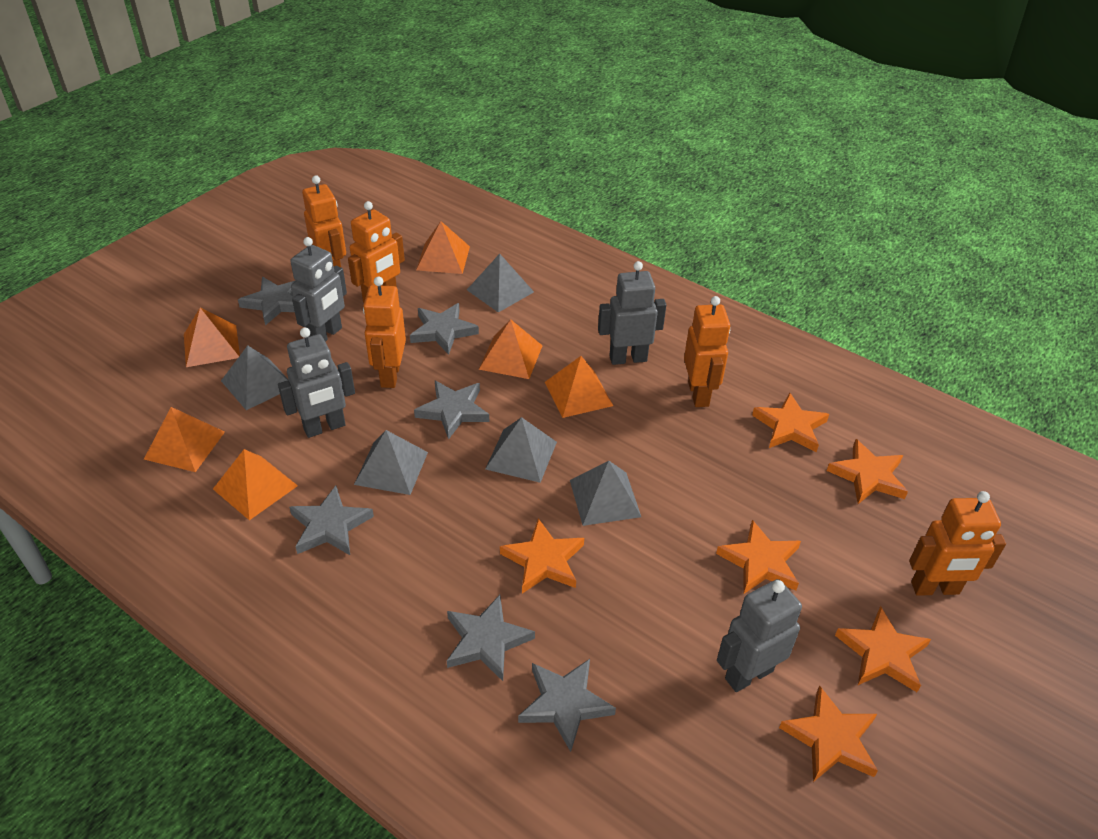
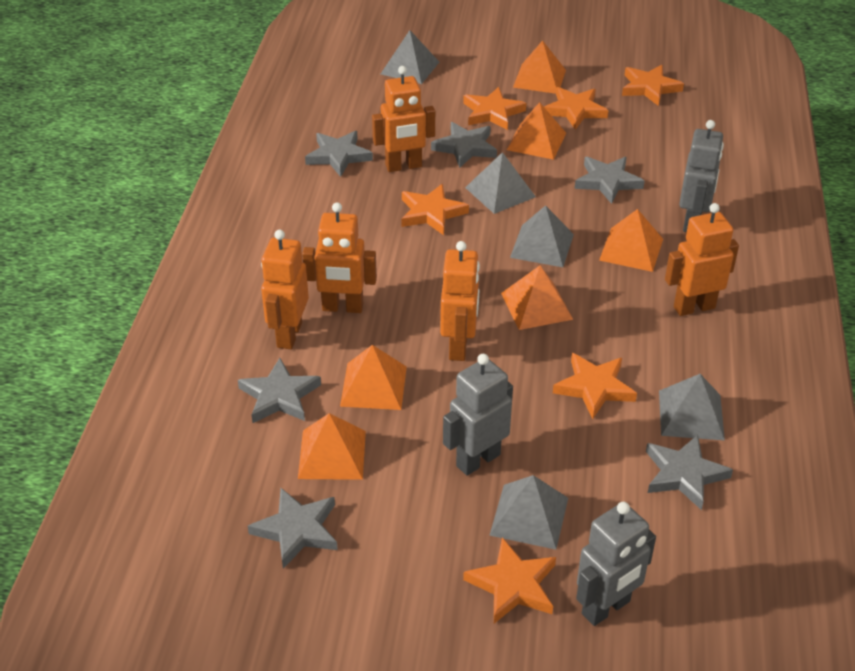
grey robot: 4 -> 3

